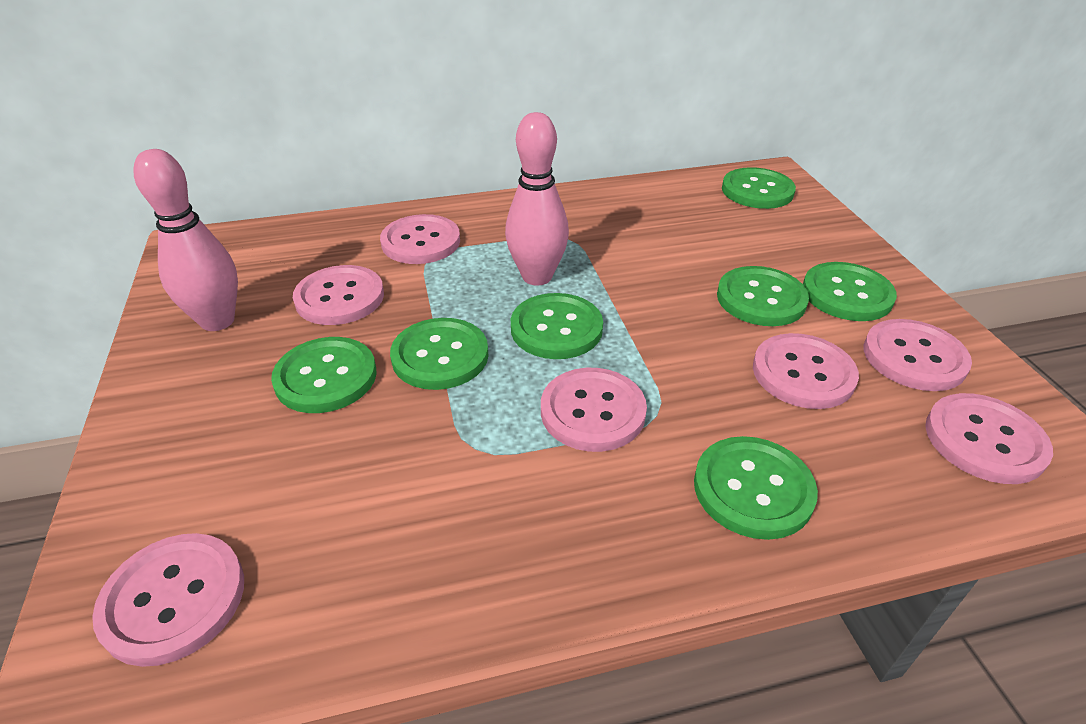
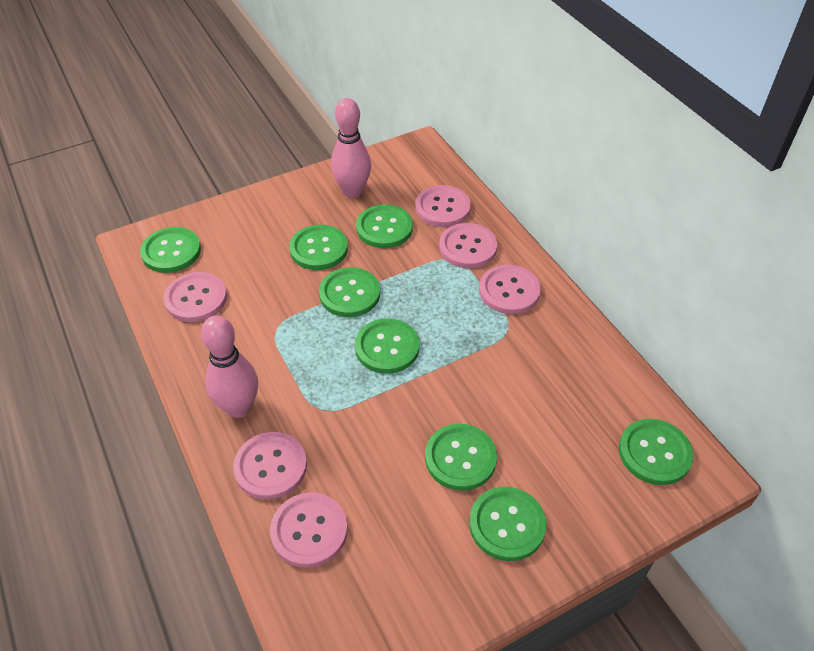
green button: 7 -> 8
pink button: 7 -> 6

